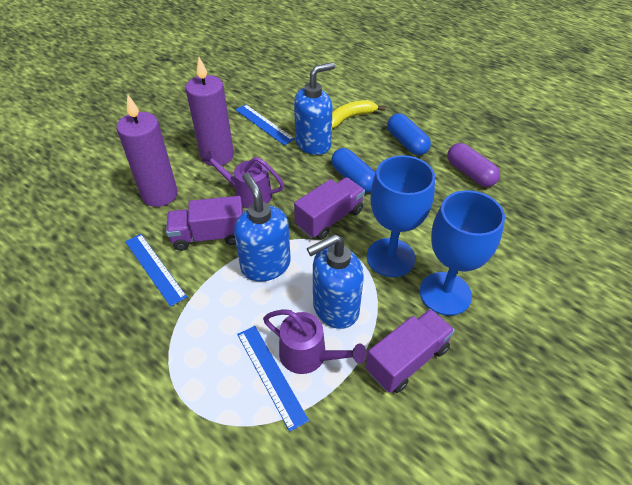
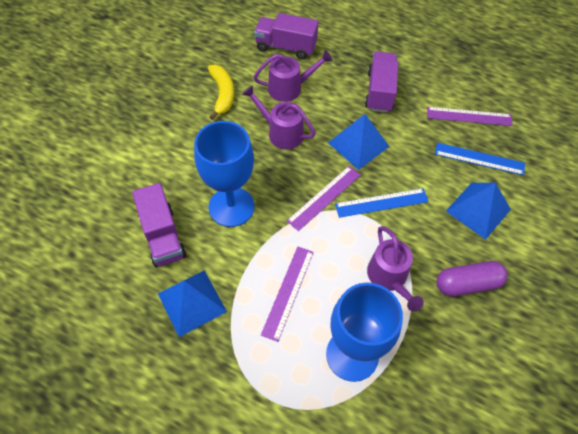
blue capsule: 2 -> 0
blue pyramid: 0 -> 3
blue ruler: 3 -> 2
blue soap dispenser: 3 -> 0
purple candle: 2 -> 0
purple ruler: 0 -> 3
purple watering can: 2 -> 3

